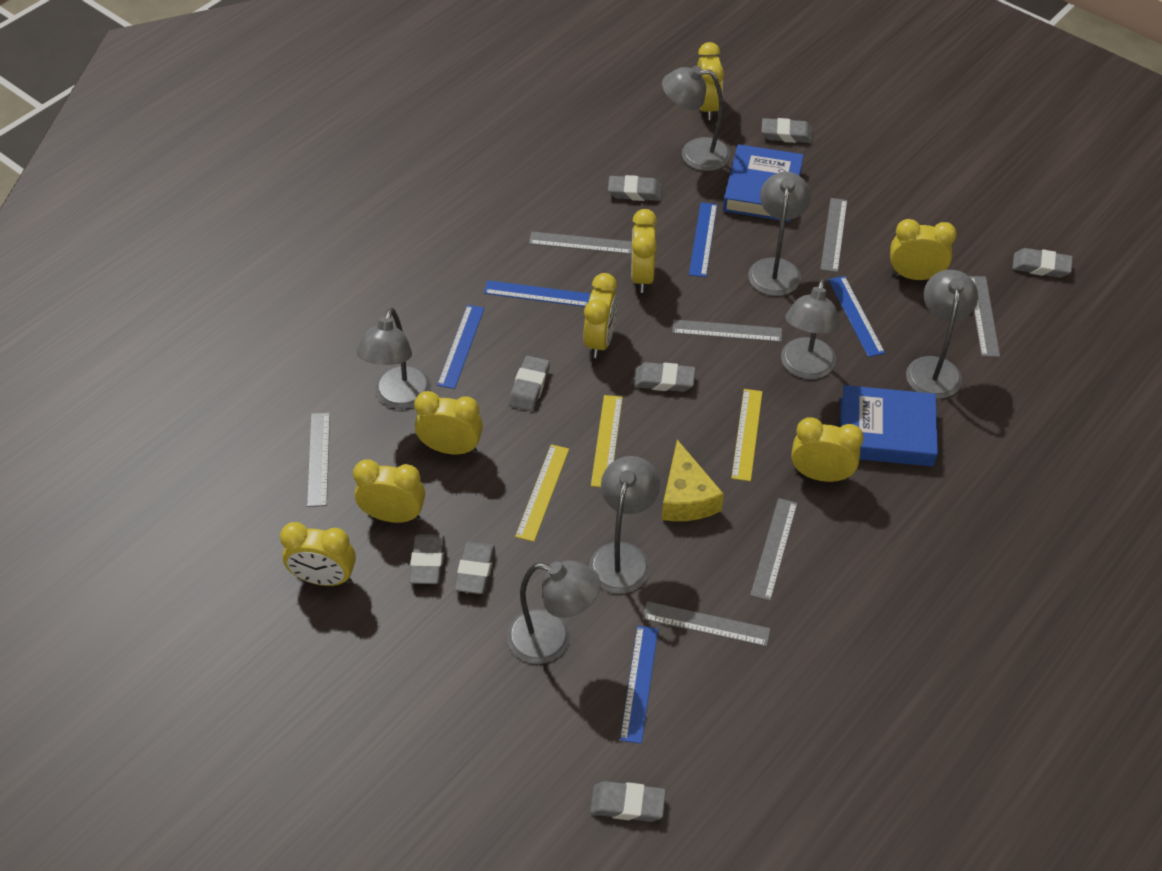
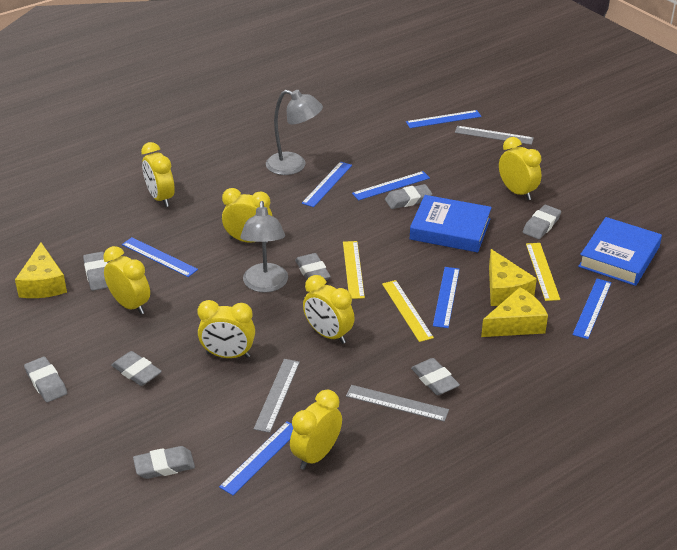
blue ruler: 5 -> 7
grey lamp: 7 -> 2
grey ruler: 7 -> 3
yellow cheese: 1 -> 3
yellow clock: 8 -> 7

